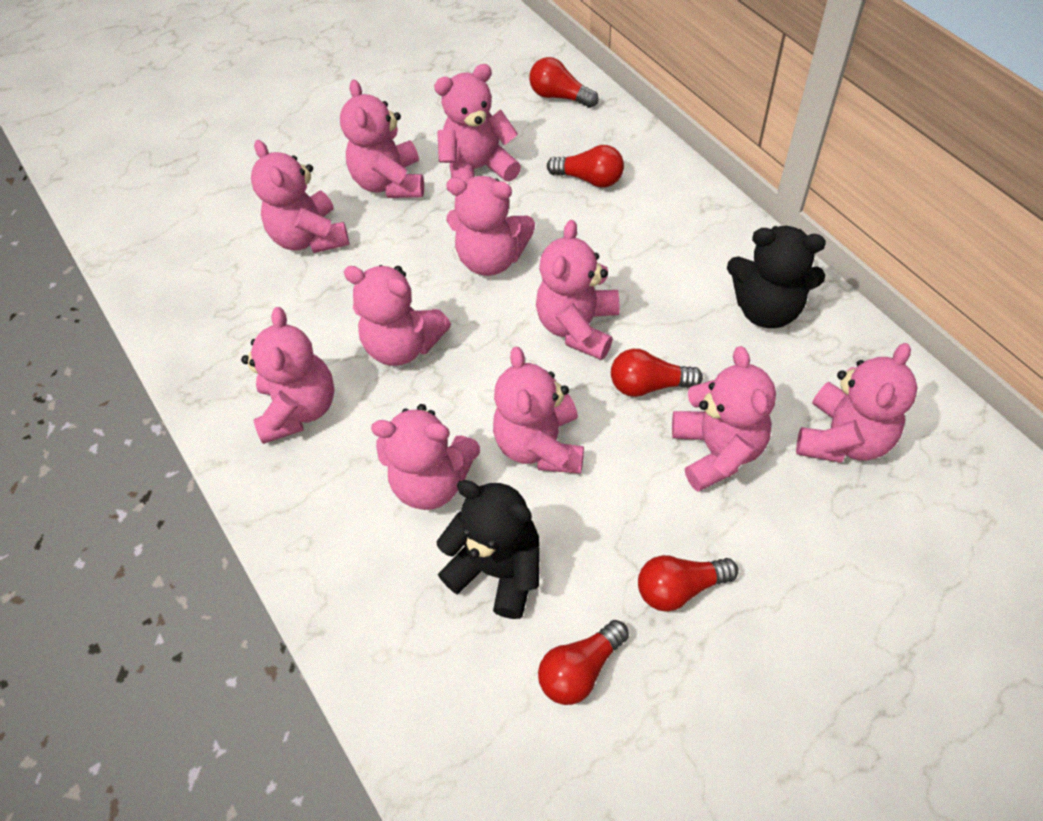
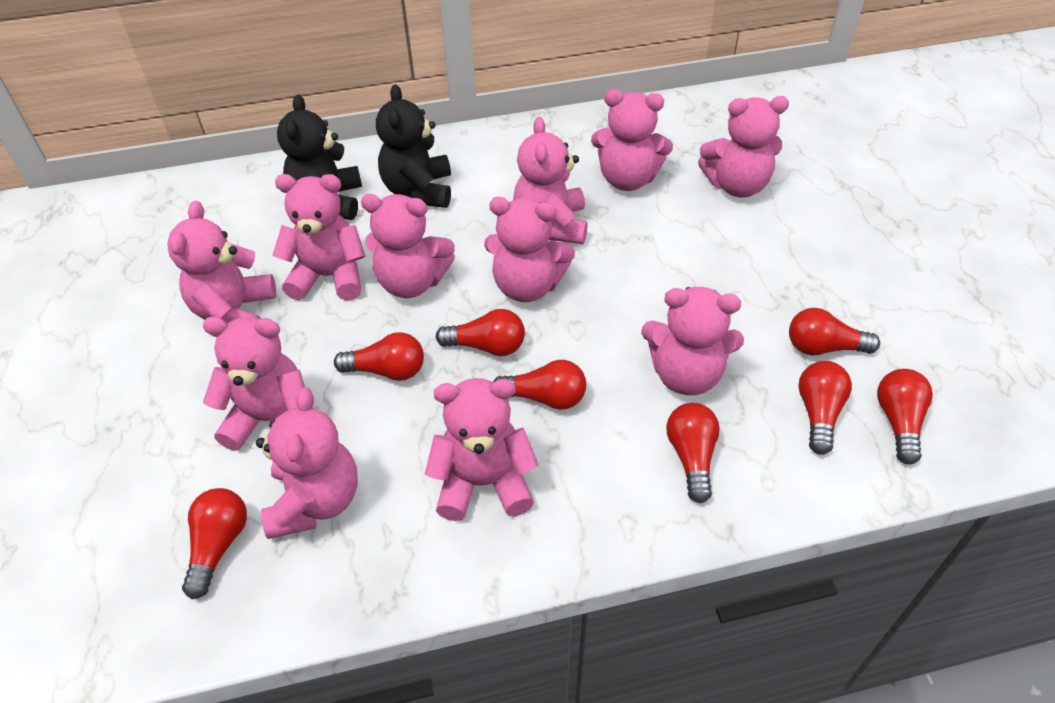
red light bulb: 5 -> 8

